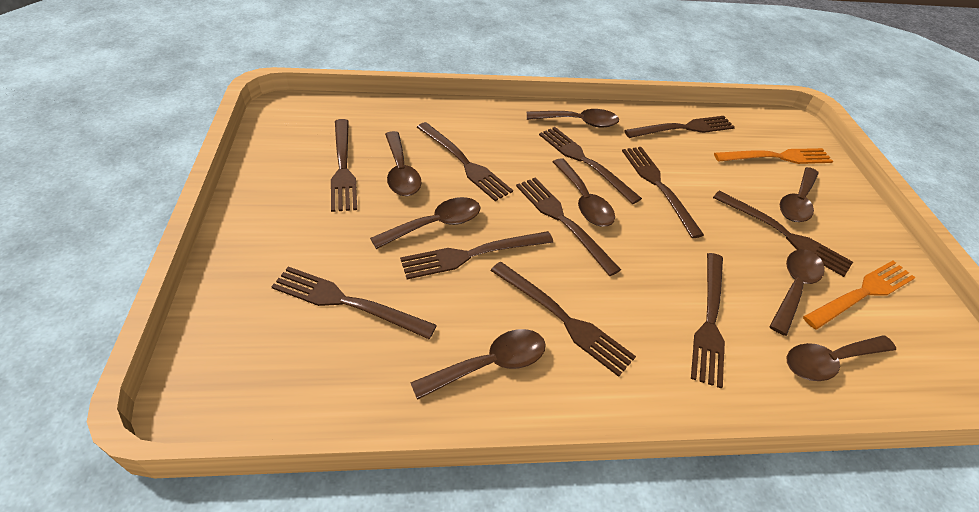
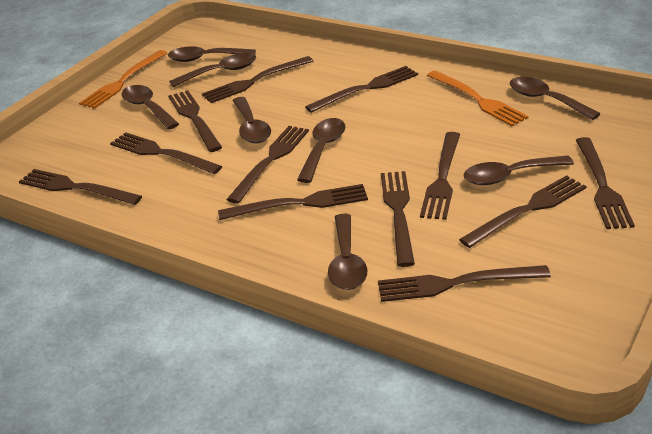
brown fork: 11 -> 12

